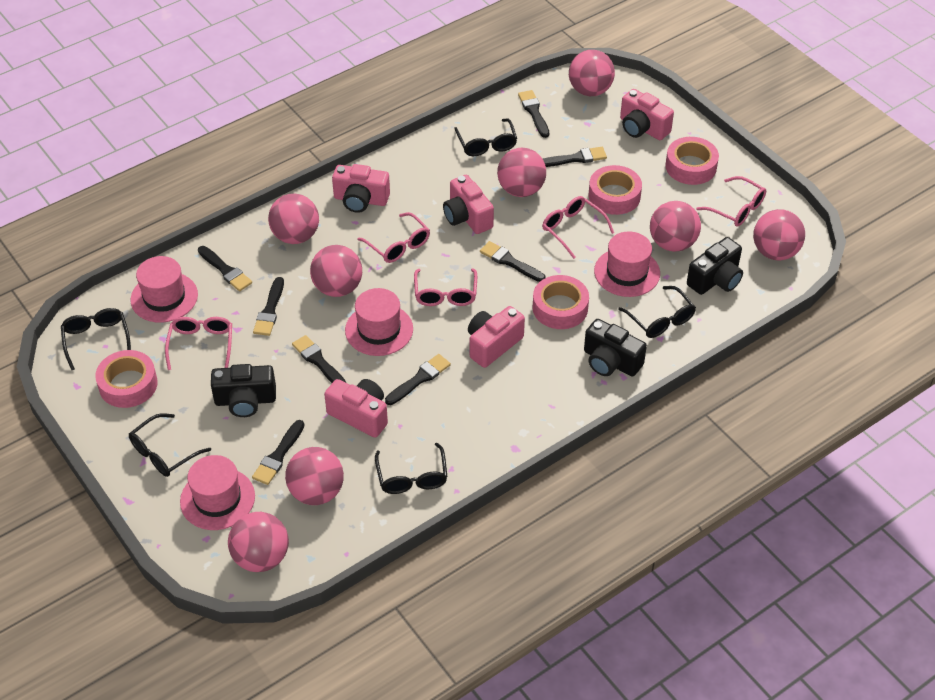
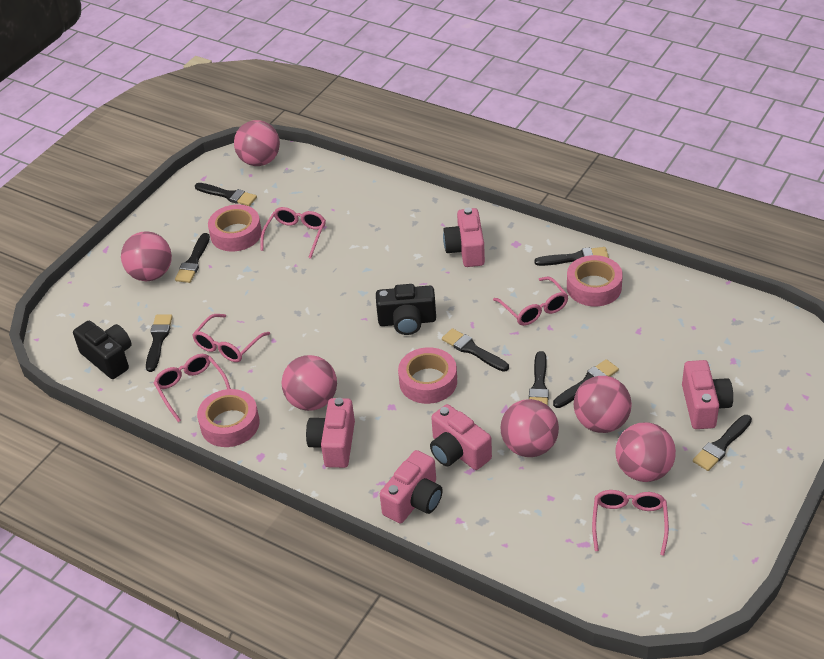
black camera: 3 -> 2
black glasses: 5 -> 0
pink ball: 8 -> 6
pink hat: 4 -> 0

